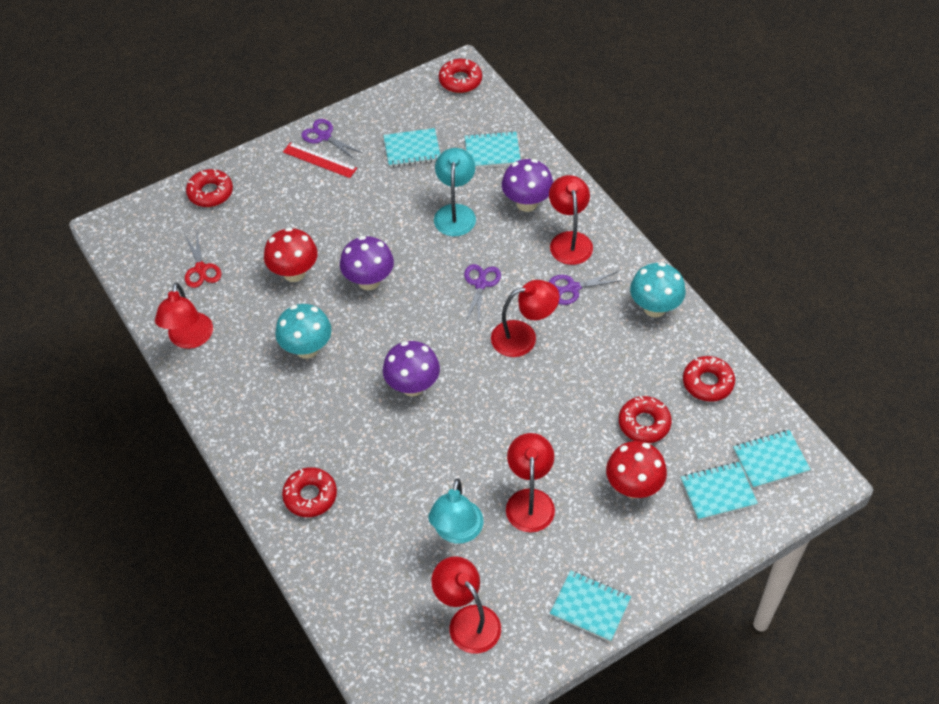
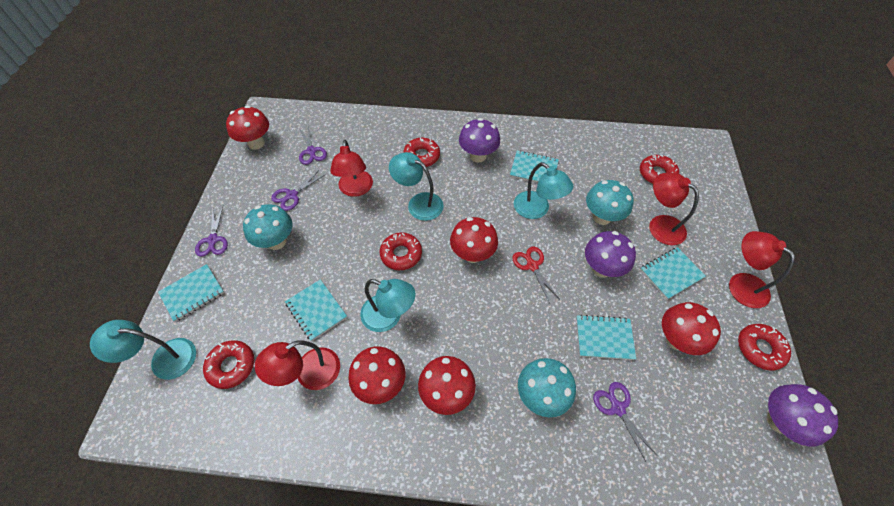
purple scissors: 3 -> 4
red lamp: 5 -> 4
red mushroom: 2 -> 5
red ruler: 1 -> 0
turquoise lamp: 2 -> 4
turquoise mushroom: 2 -> 3

